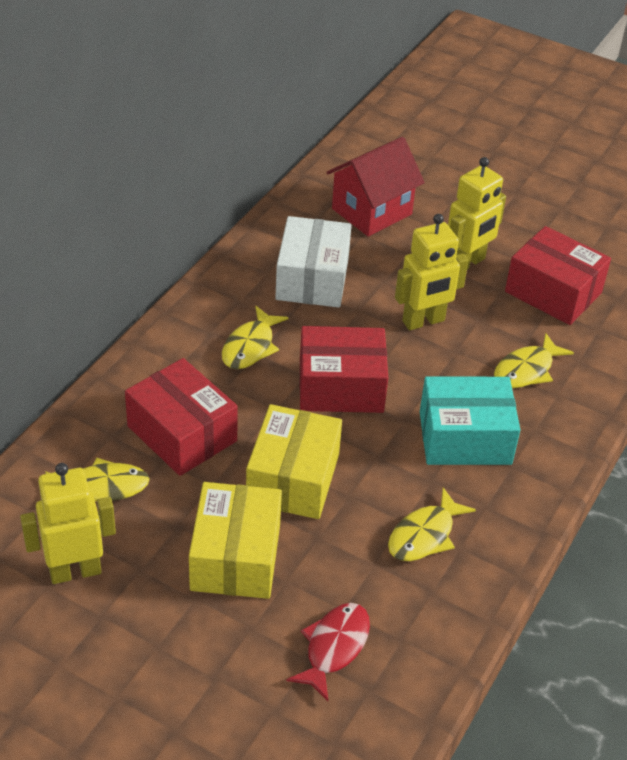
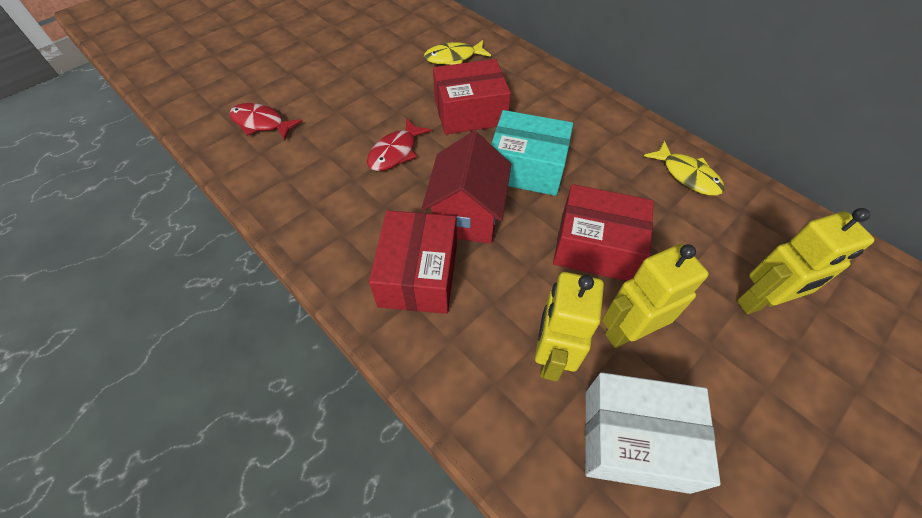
red fish: 1 -> 2
yellow box: 2 -> 0
yellow fish: 4 -> 2

